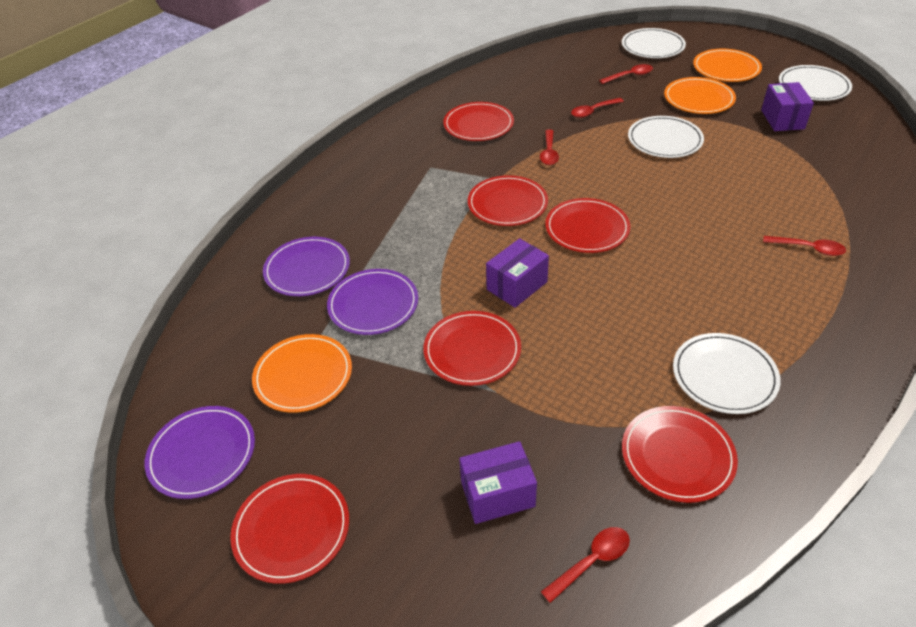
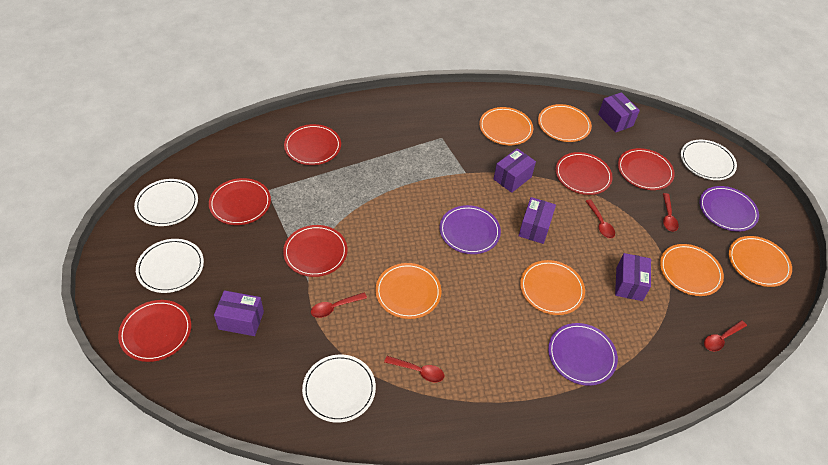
orange plate: 3 -> 6
purple box: 3 -> 5

